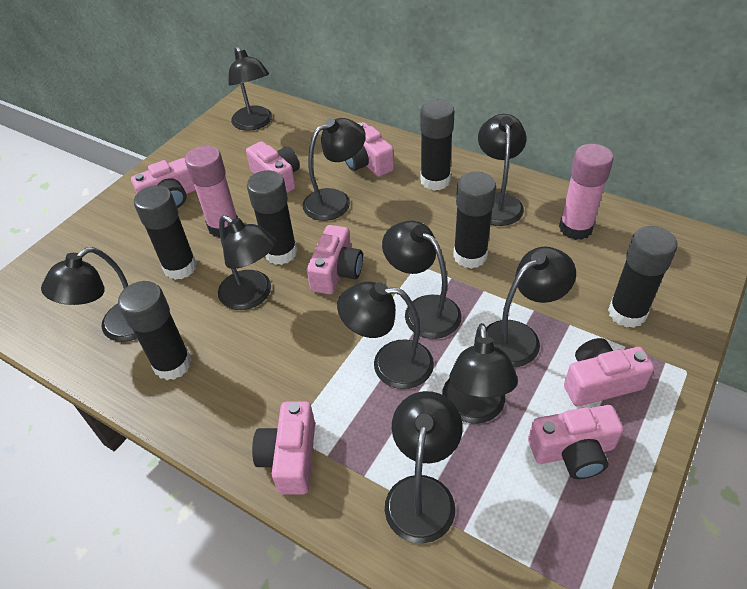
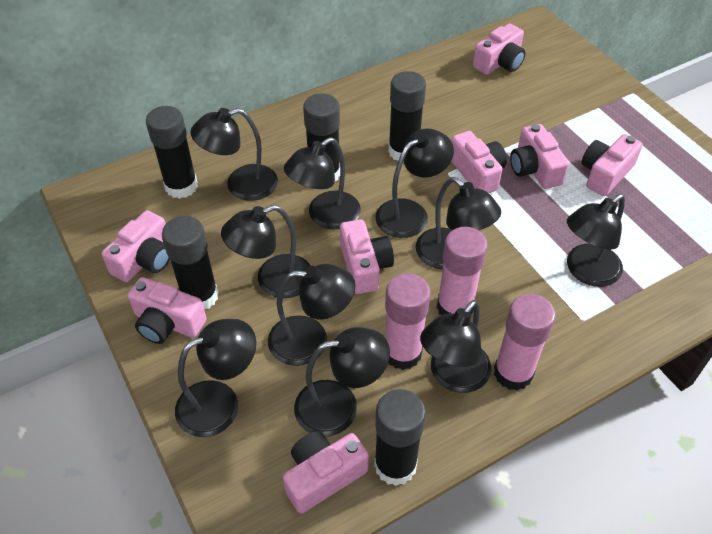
black glue stick: 6 -> 5
pink camera: 7 -> 8
pink glue stick: 2 -> 3

